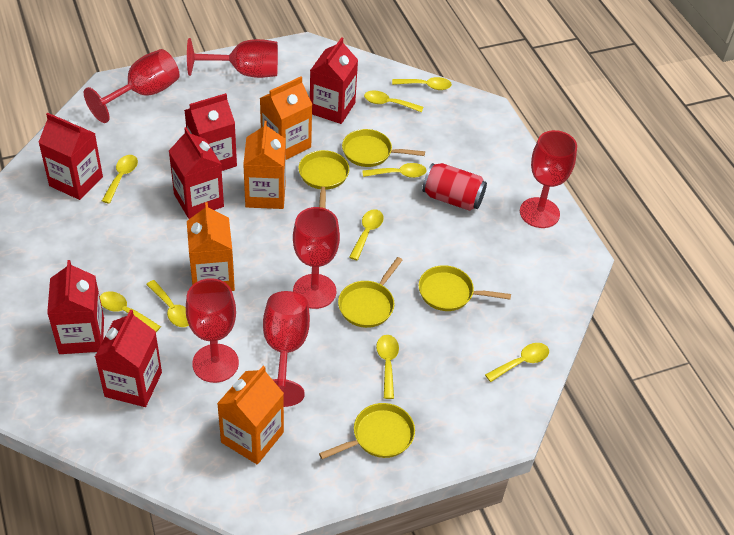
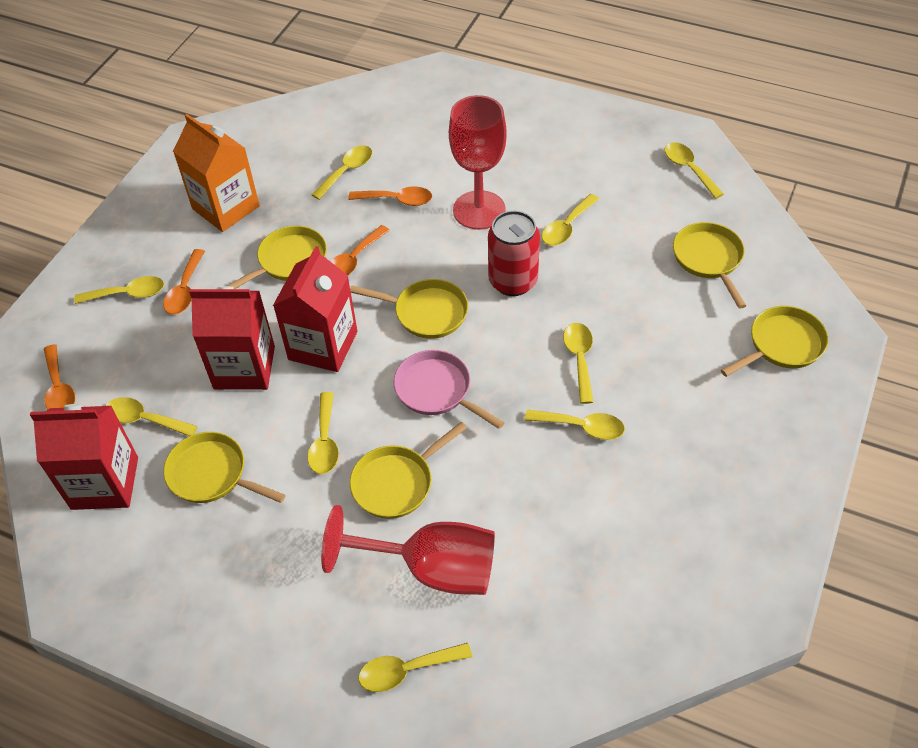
orange carton: 4 -> 1
orange spoon: 0 -> 4
pink pan: 0 -> 1
red carton: 6 -> 3
red goblet: 6 -> 2
yellow pan: 5 -> 6

